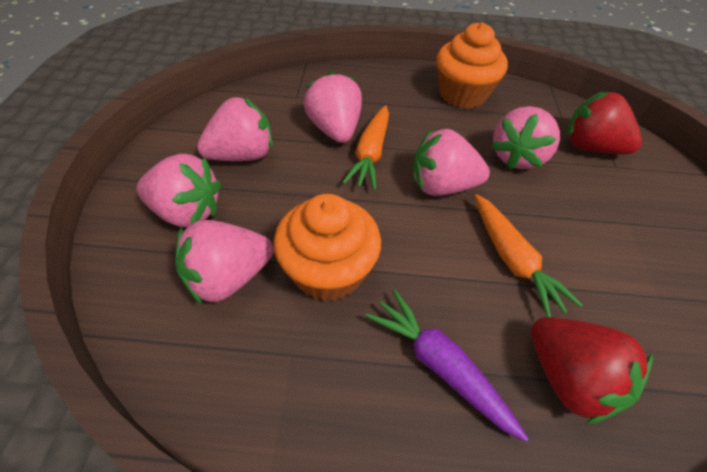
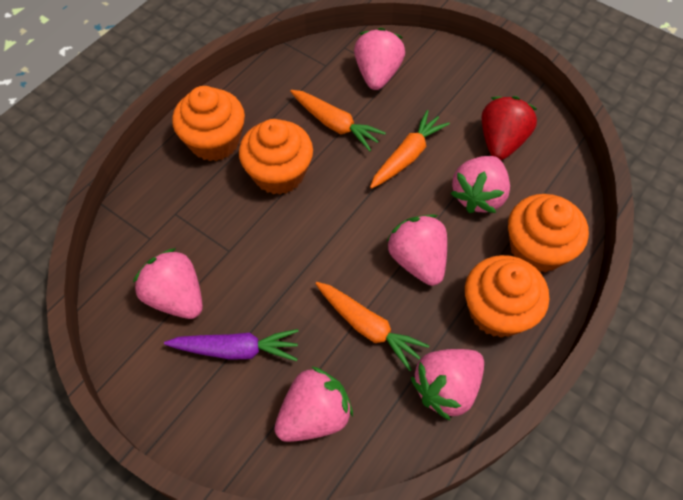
orange carrot: 2 -> 3
orange cupcake: 2 -> 4
red strawberry: 2 -> 1

